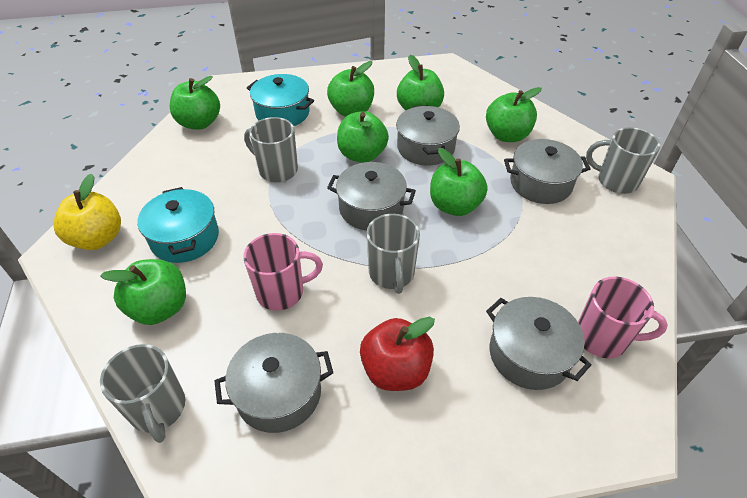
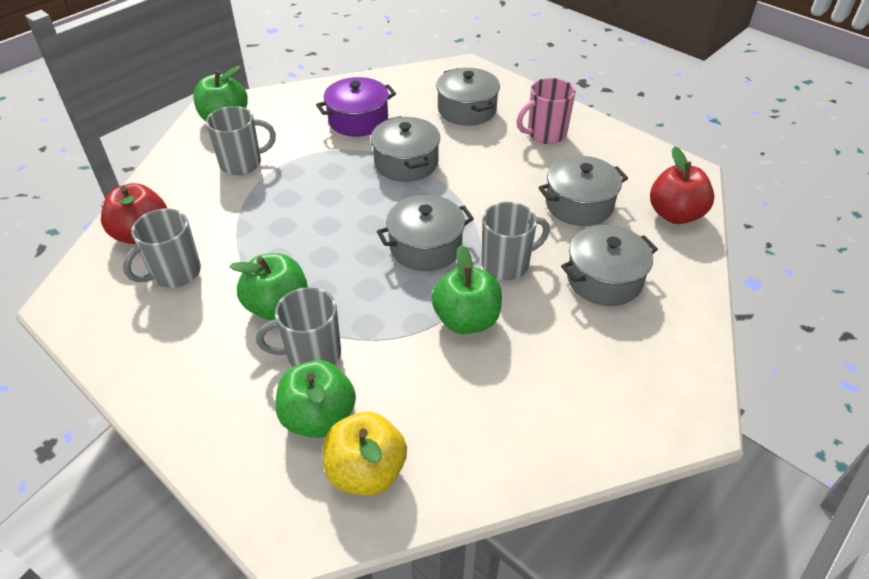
green apple: 7 -> 4
pink mug: 2 -> 1
purple pot: 0 -> 1
red apple: 1 -> 2
turquoise pot: 2 -> 0

